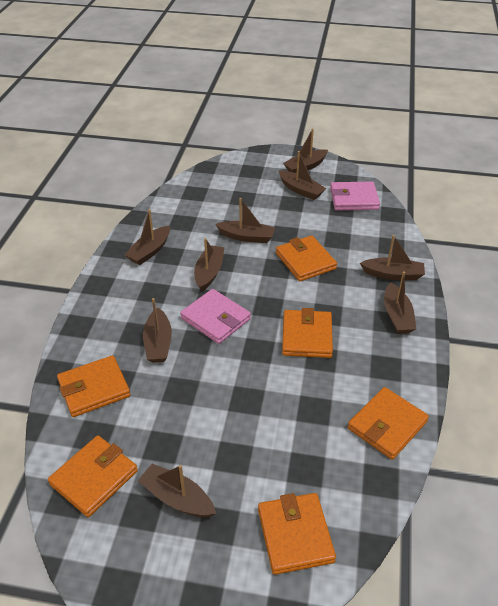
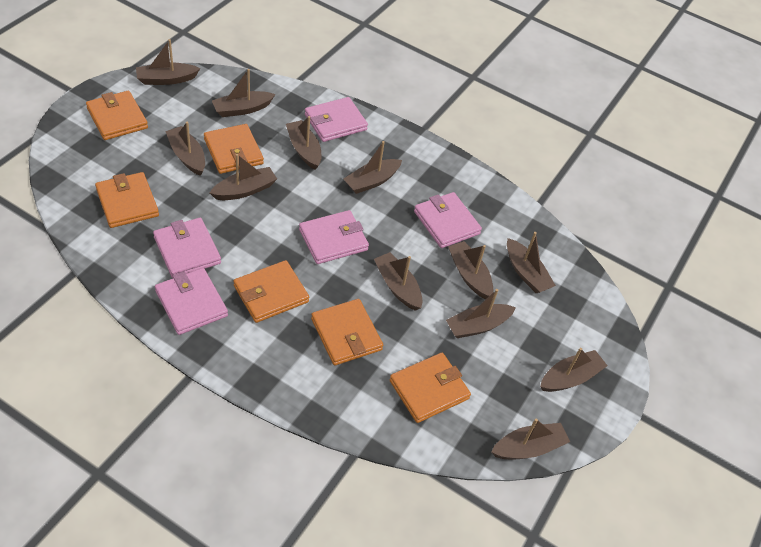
brown boat: 9 -> 12
pink wallet: 2 -> 5

